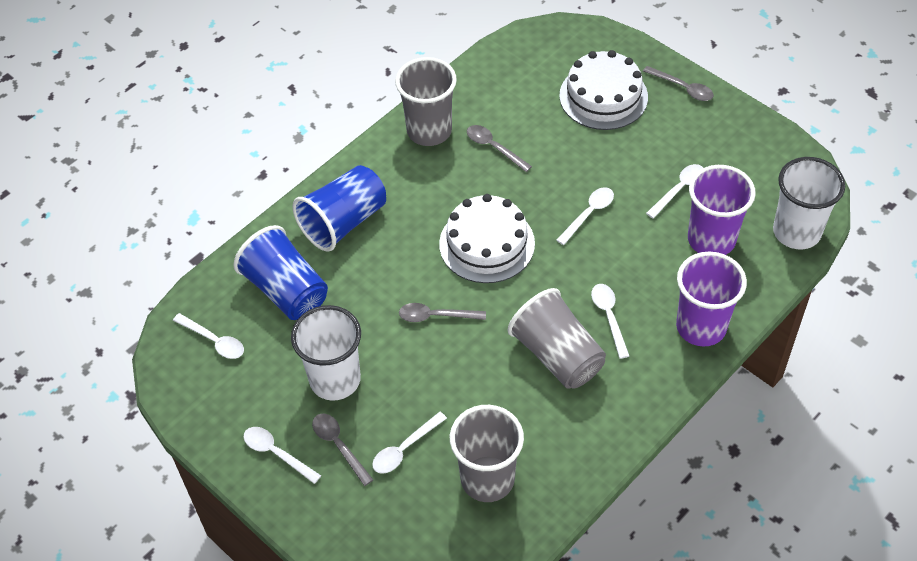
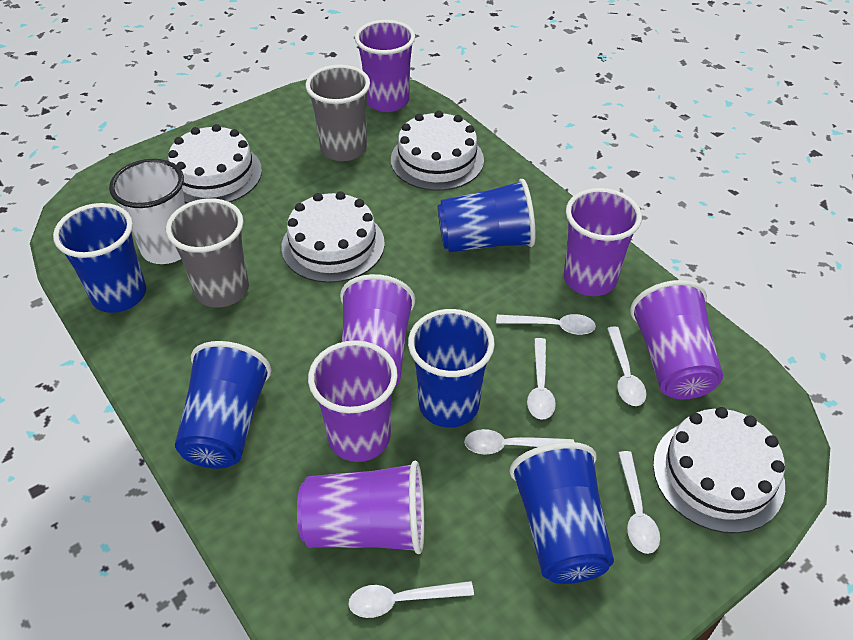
blue cup: 2 -> 5
grey cup: 3 -> 2
grey spoon: 4 -> 0
purple cup: 2 -> 6
white cake: 2 -> 4
white cup: 2 -> 1

